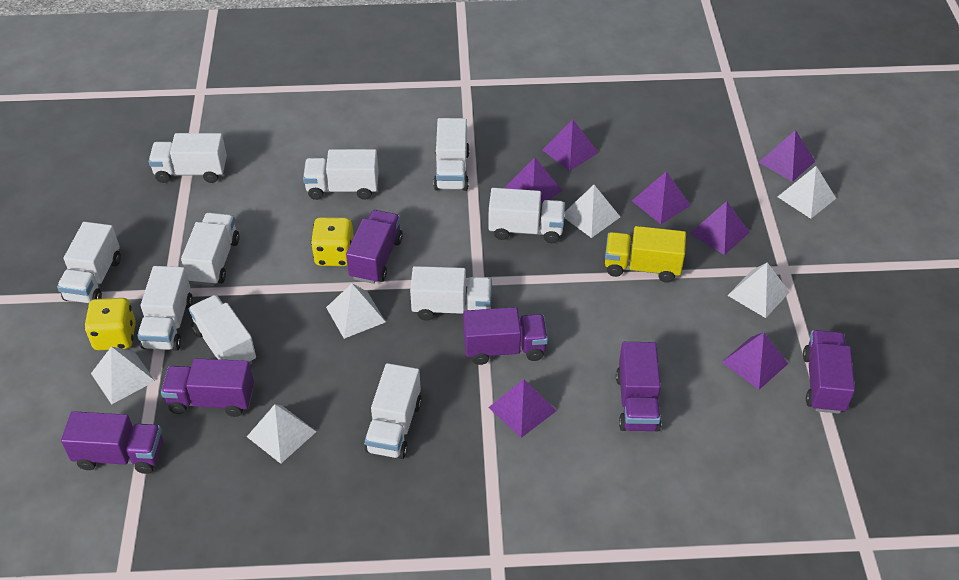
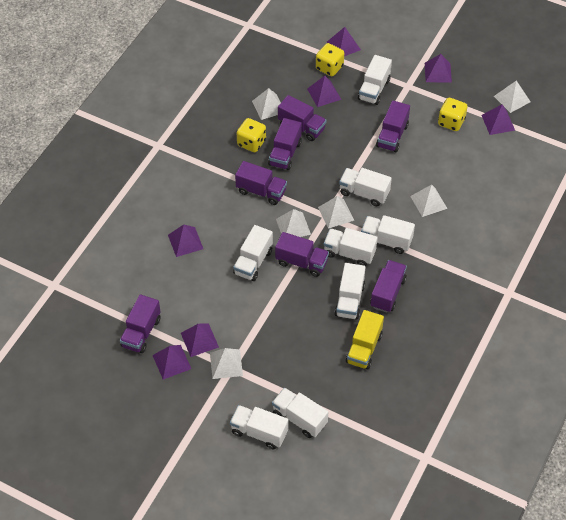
purple truck: 6 -> 7
white truck: 10 -> 8
yellow dice: 2 -> 3

